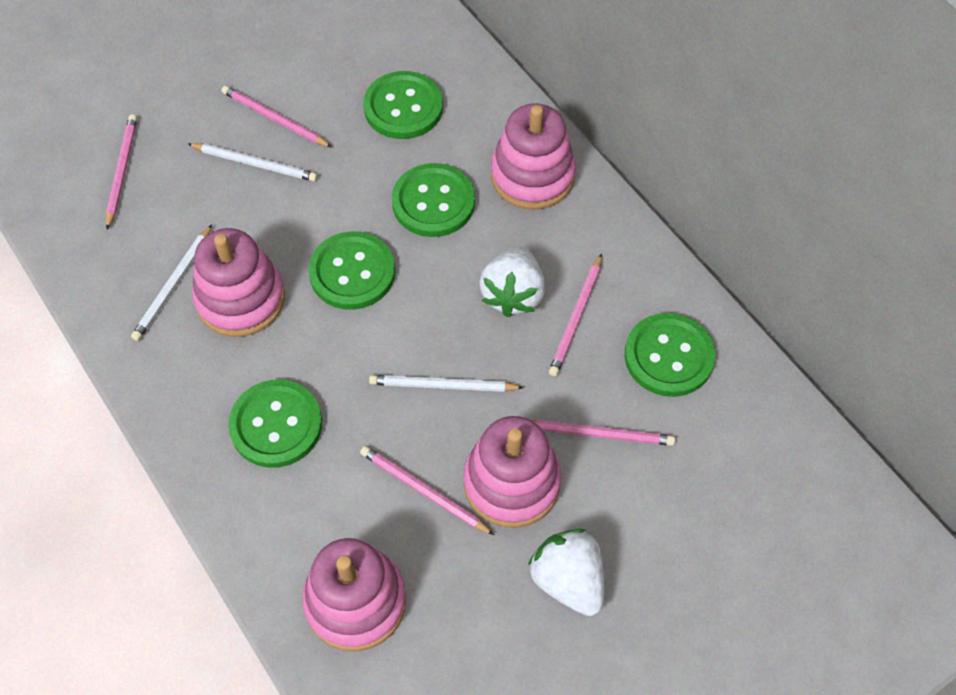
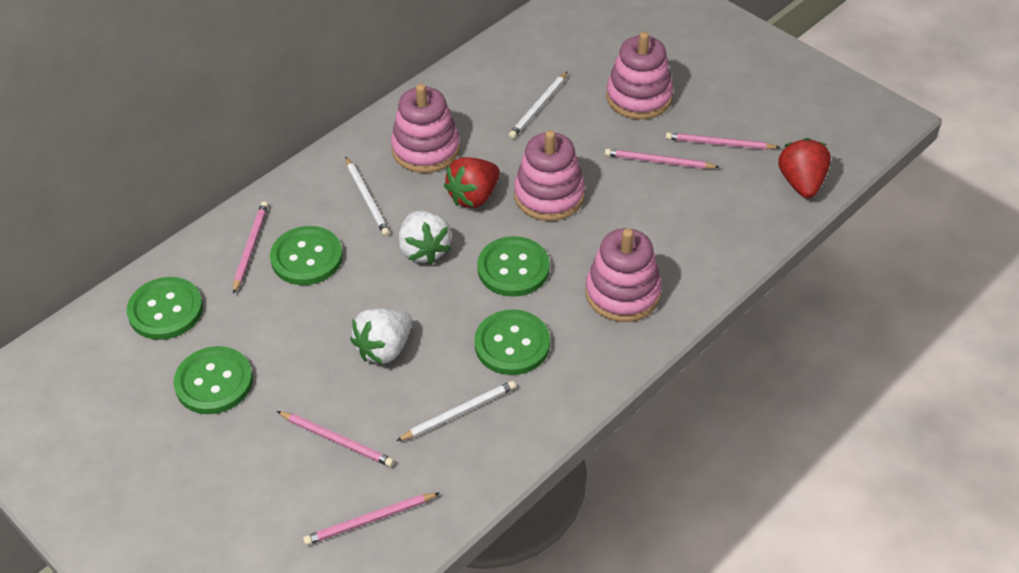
red strawberry: 0 -> 2

